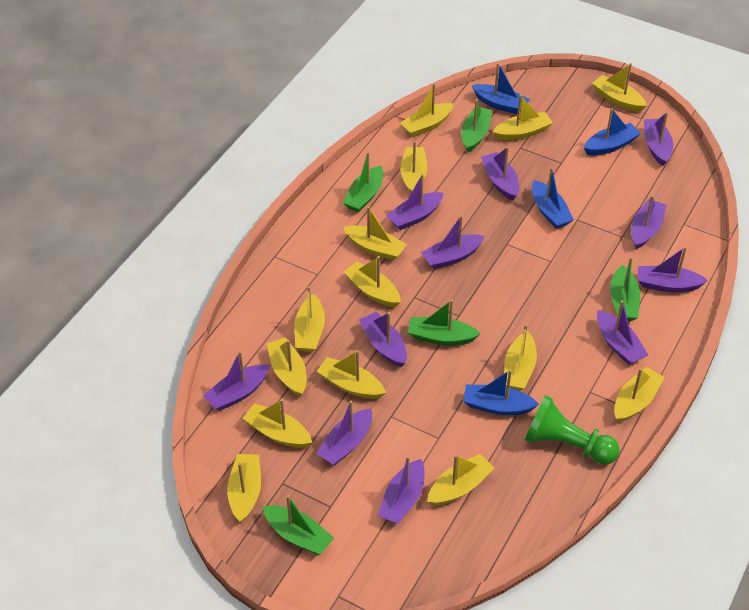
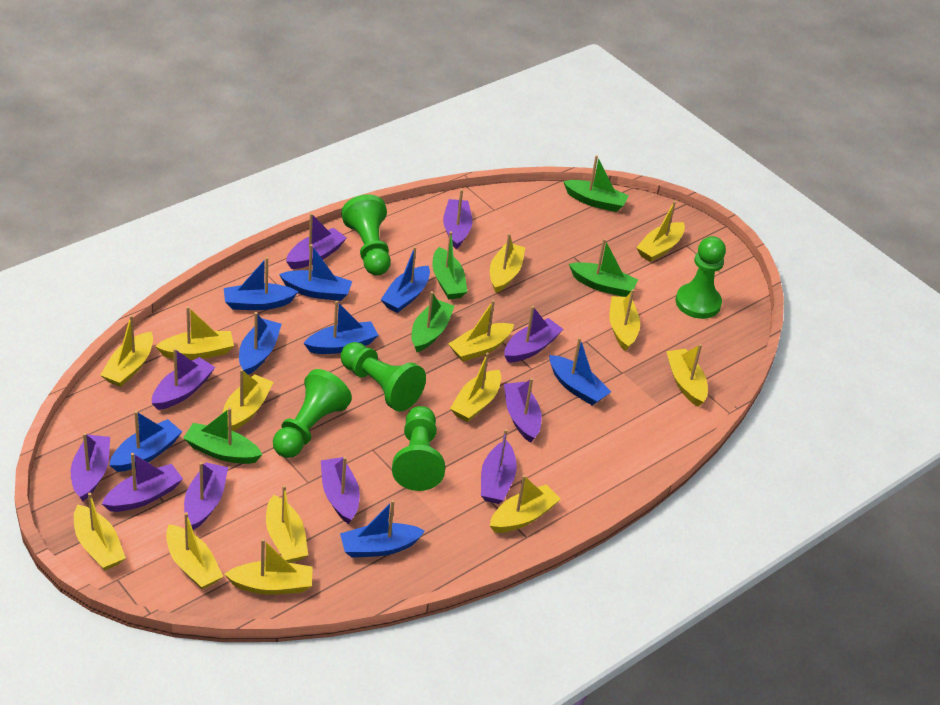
blue boat: 4 -> 8
green pawn: 1 -> 5
purple boat: 11 -> 10

